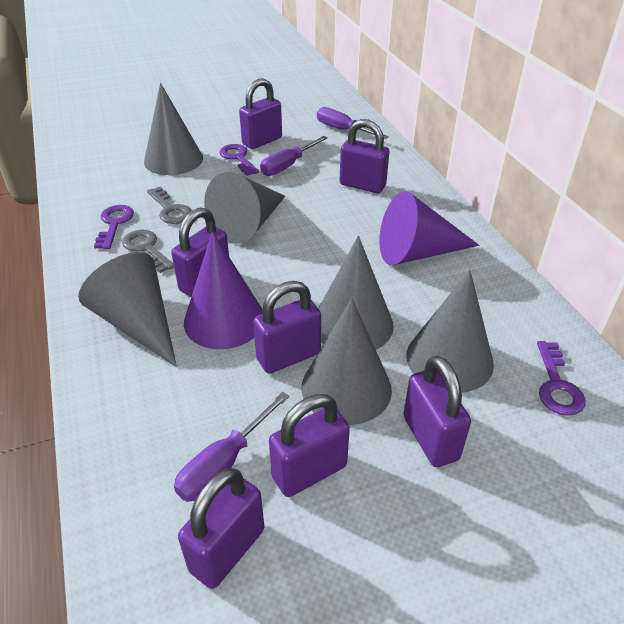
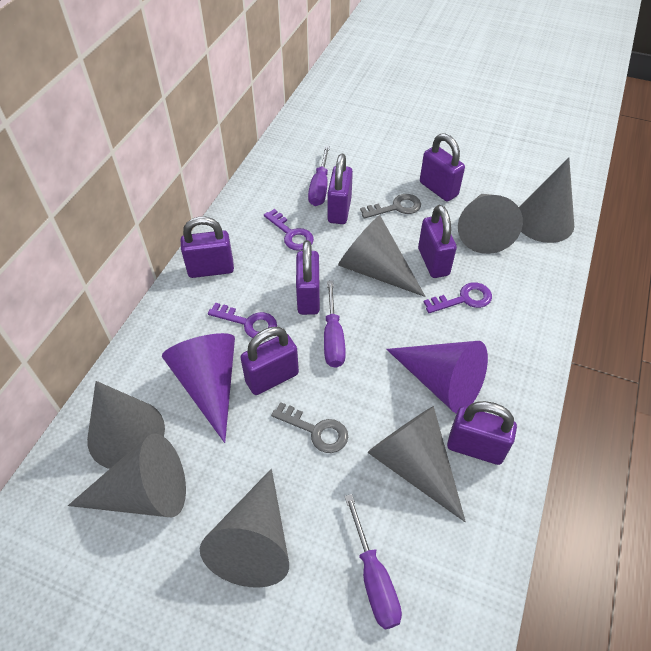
grey cone: 6 -> 7

